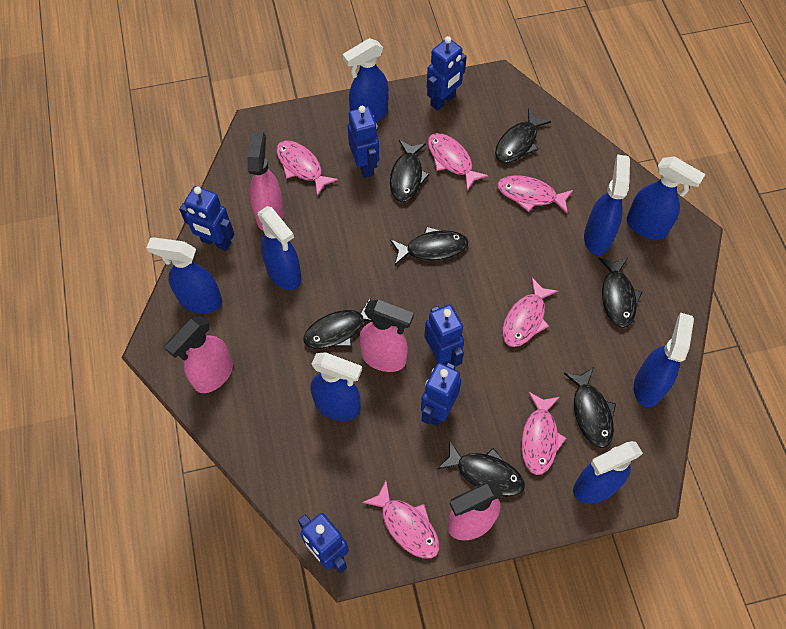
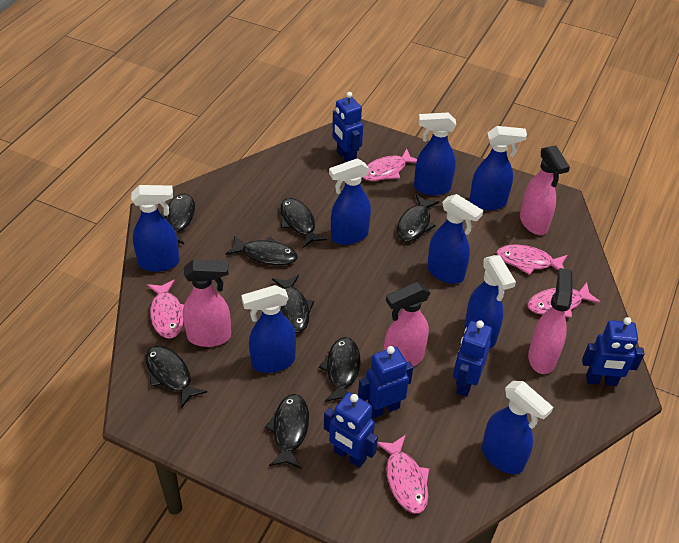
black fish: 7 -> 8
blue robot: 6 -> 5
pink fish: 6 -> 5

